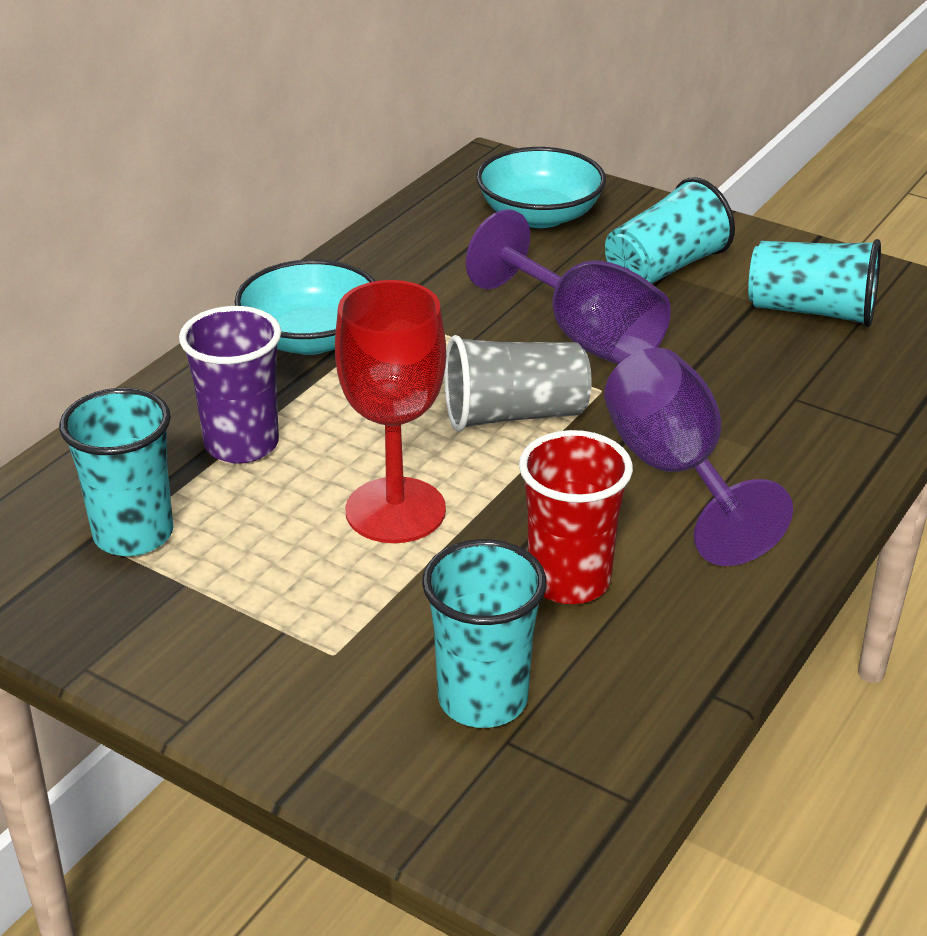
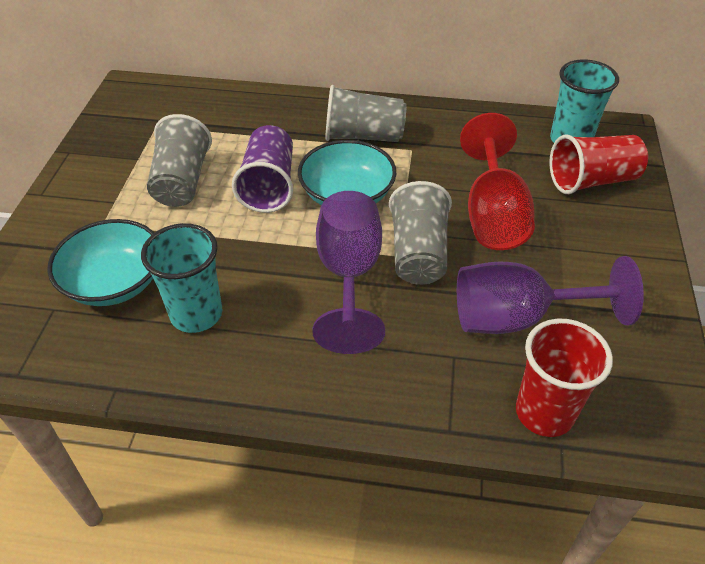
grey cup: 1 -> 3
red cup: 1 -> 2
turquoise cup: 4 -> 2

